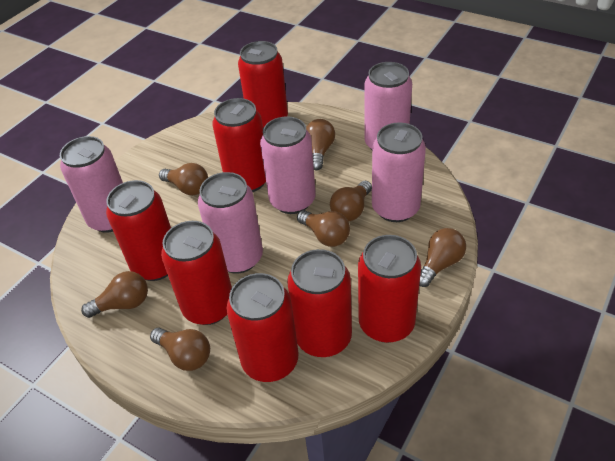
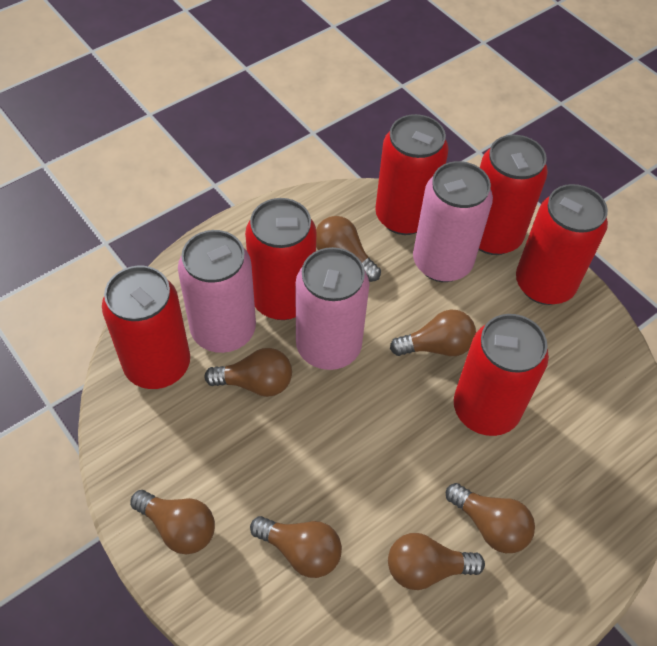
pink can: 5 -> 3
red can: 7 -> 6

